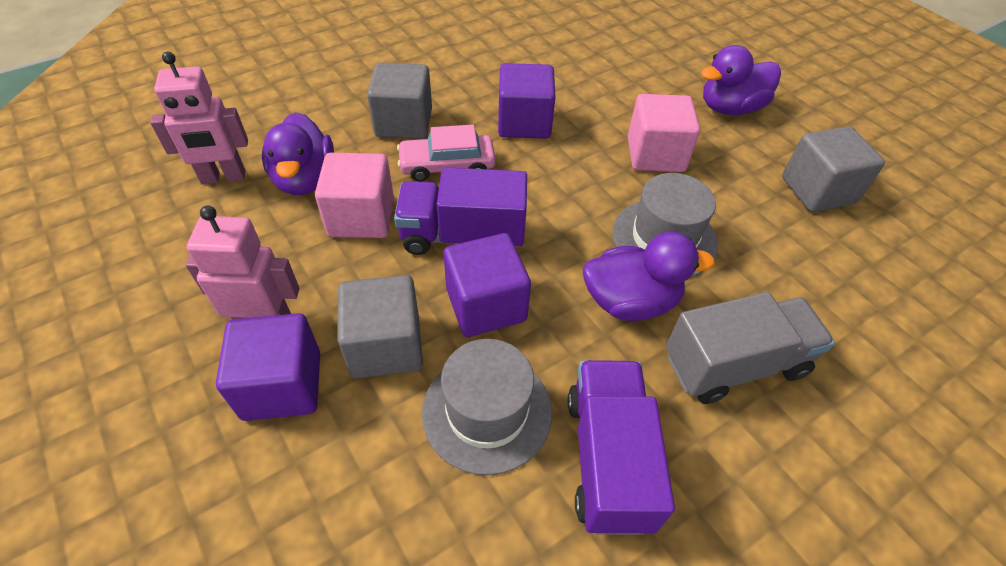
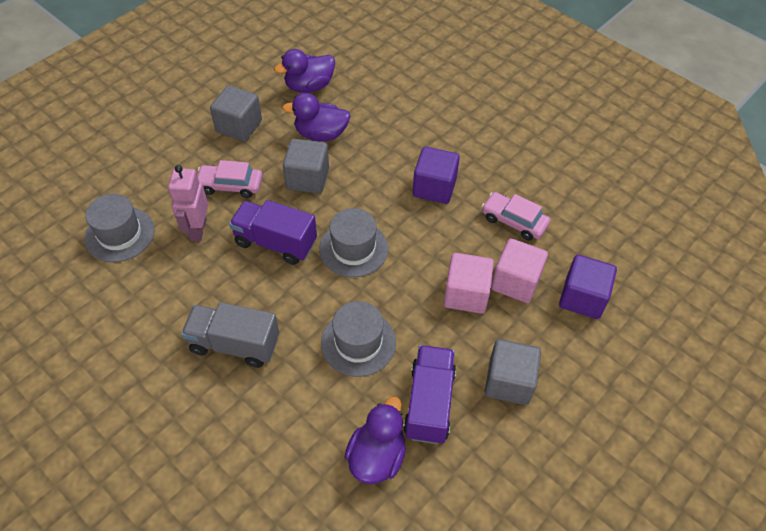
grey hat: 2 -> 3
pink car: 1 -> 2
pink robot: 2 -> 1
purple cube: 3 -> 2

